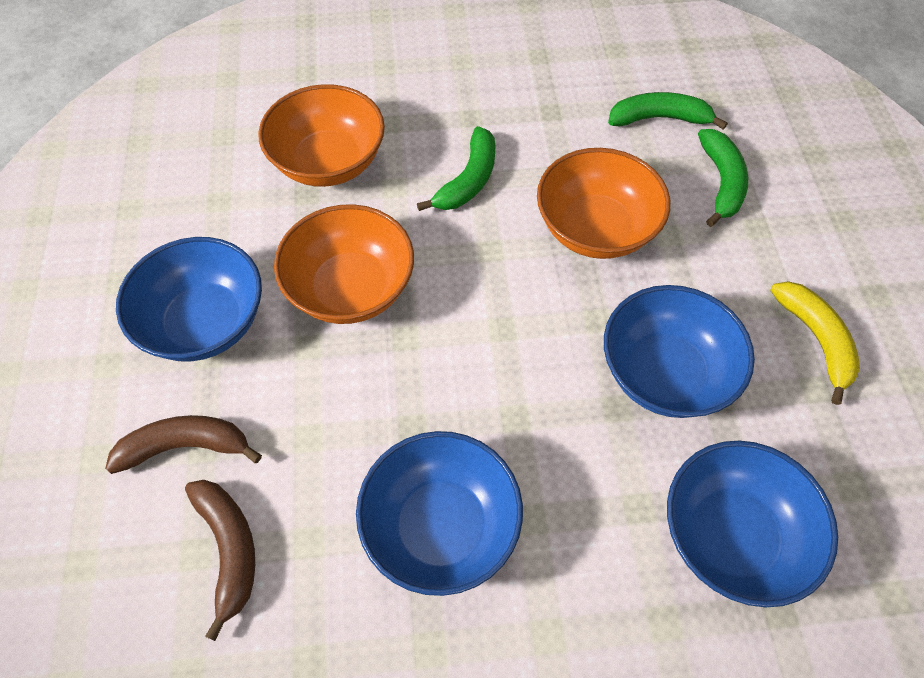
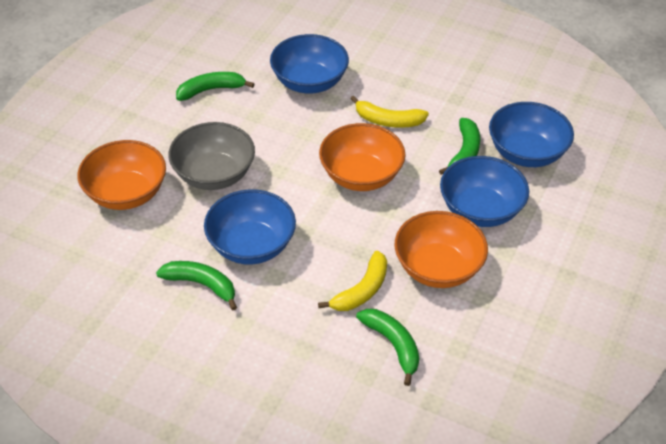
brown banana: 2 -> 0
green banana: 3 -> 4
grey bowl: 0 -> 1
yellow banana: 1 -> 2

